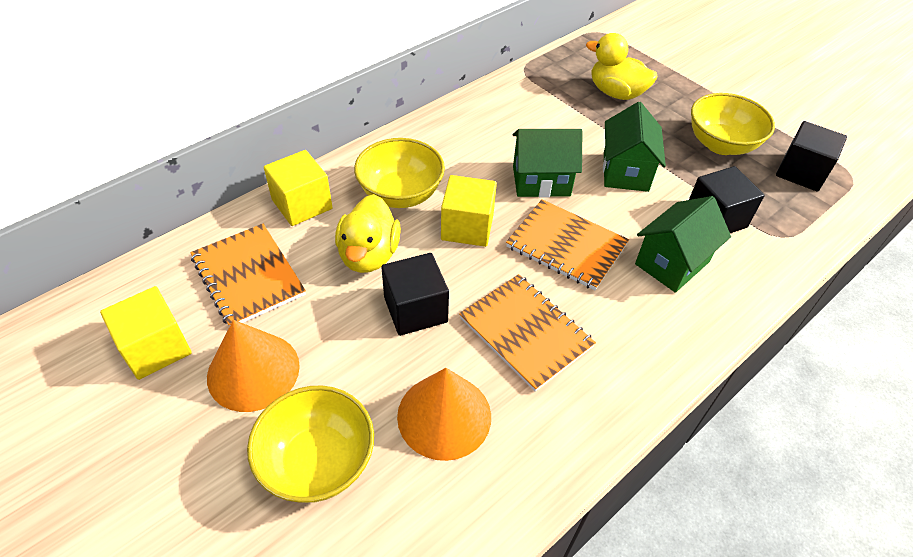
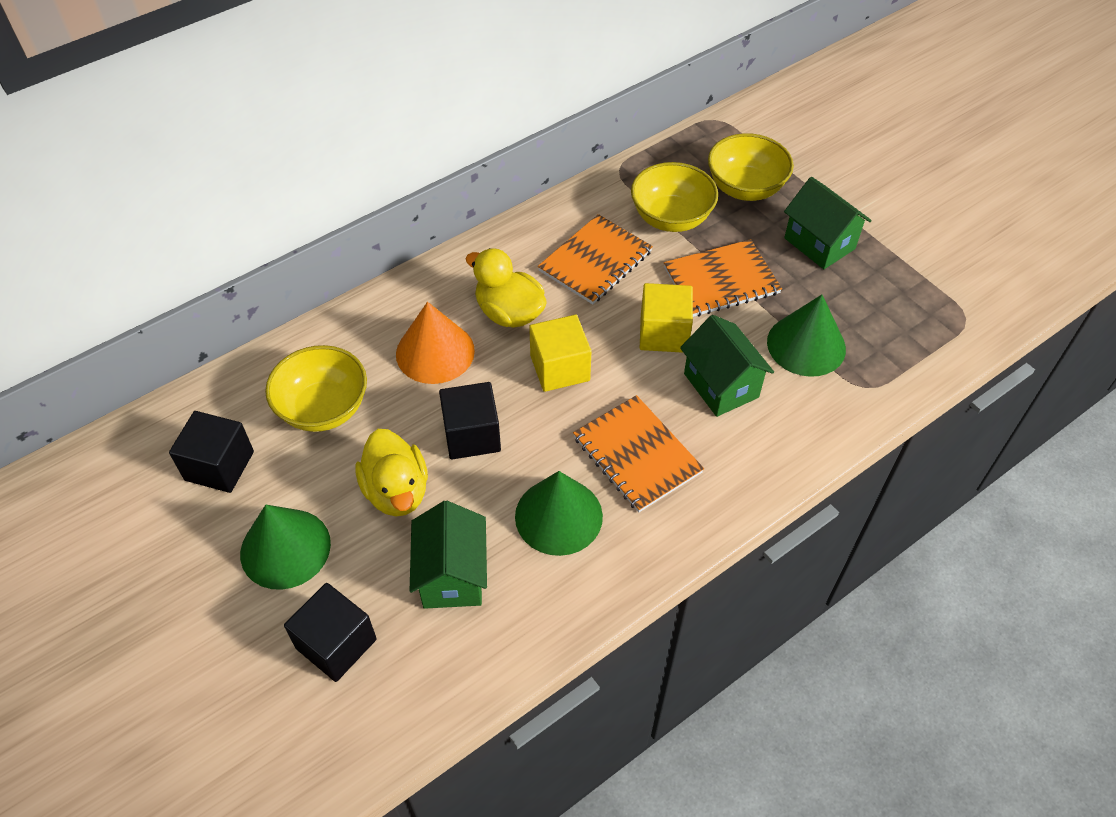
green cone: 0 -> 3
orange cone: 2 -> 1
yellow cube: 3 -> 2

